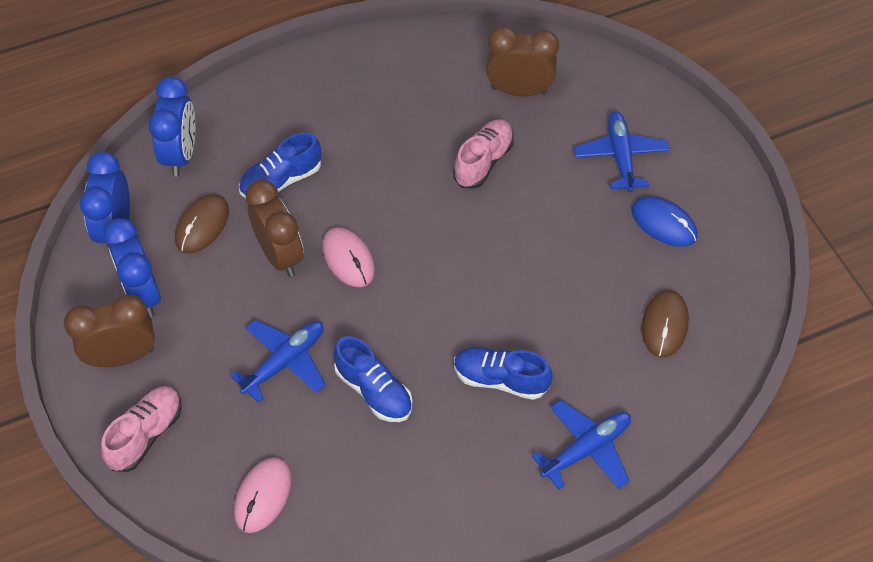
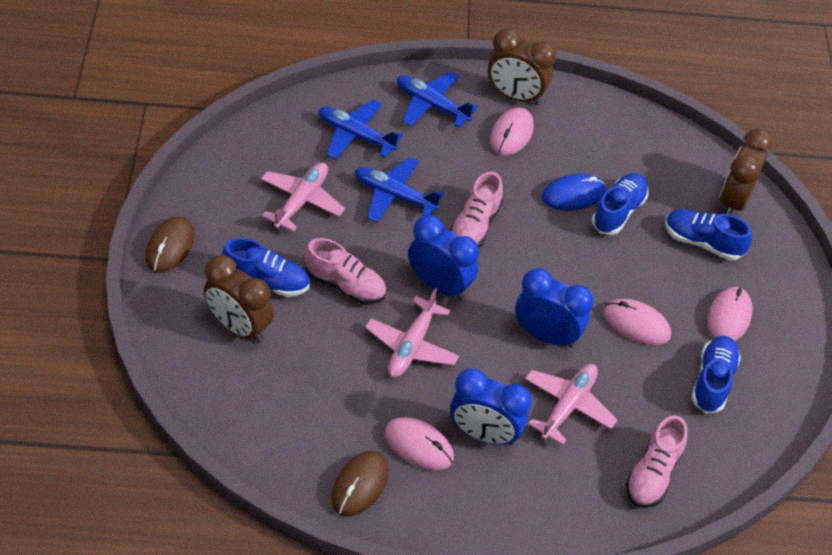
blue shoe: 3 -> 4
pink mouse: 2 -> 4
pink plane: 0 -> 3
pink shoe: 2 -> 3

